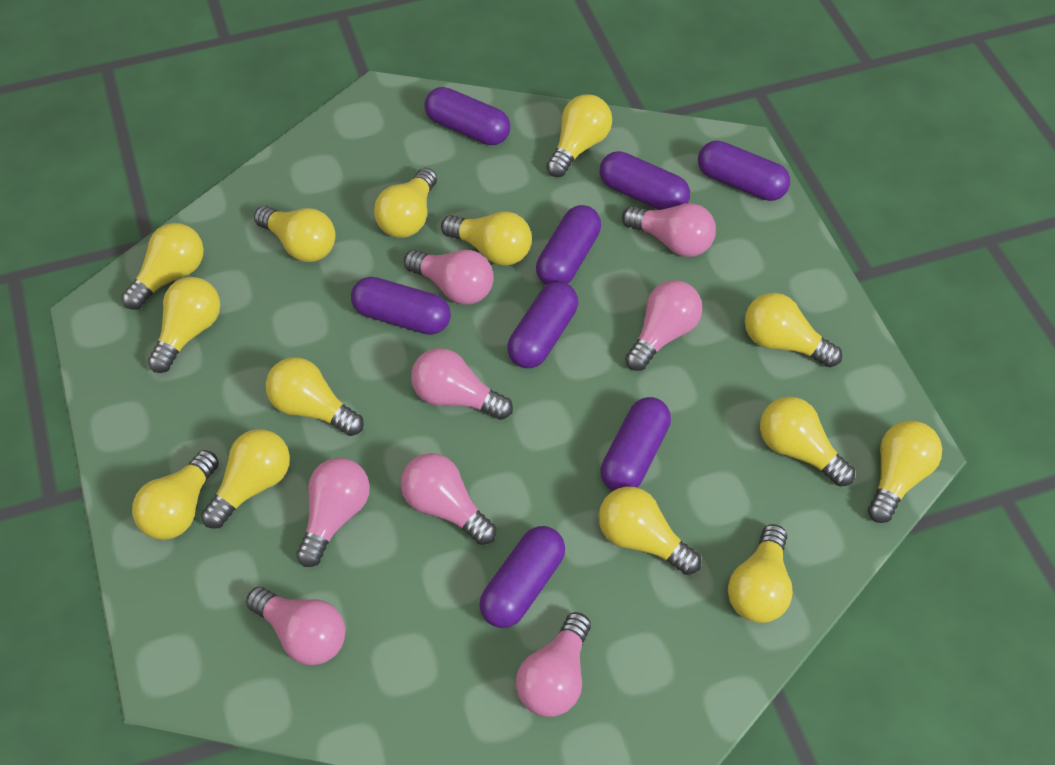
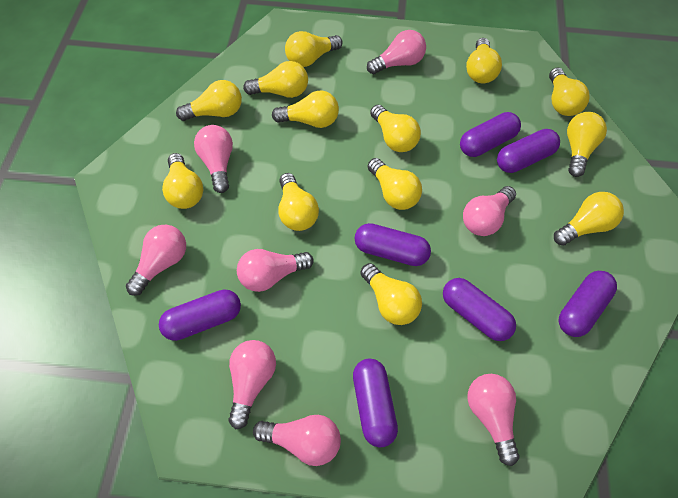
purple capsule: 8 -> 7
yellow light bulb: 14 -> 13

